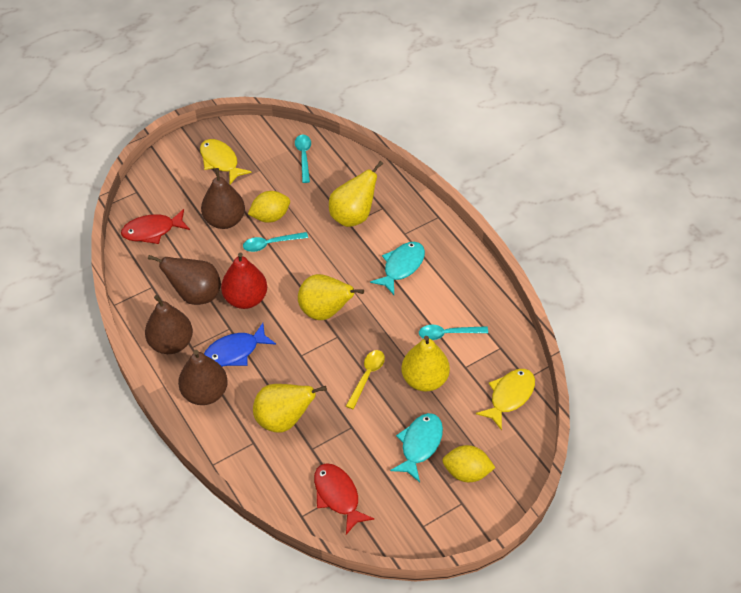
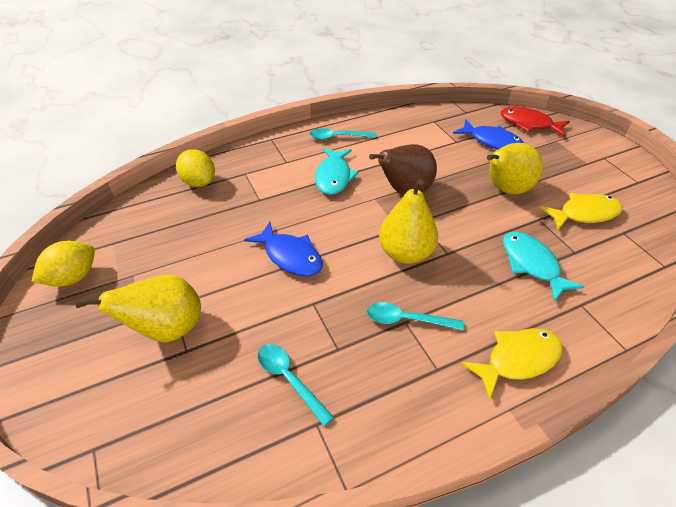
blue fish: 1 -> 2
brown pear: 4 -> 1
red fish: 2 -> 1
red pear: 1 -> 0
yellow pear: 4 -> 3
yellow spoon: 1 -> 0

